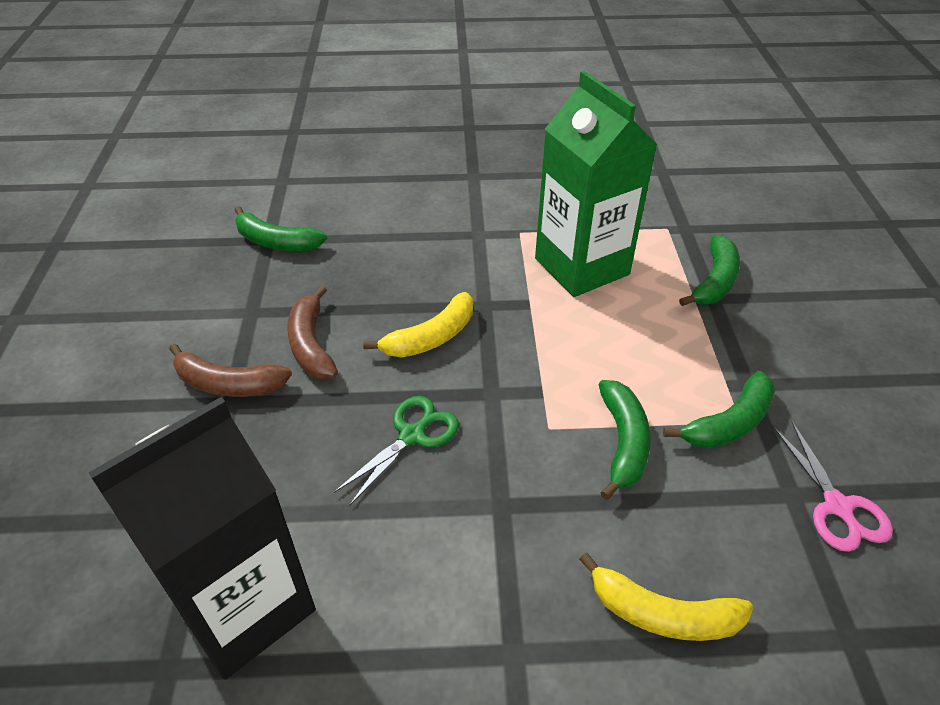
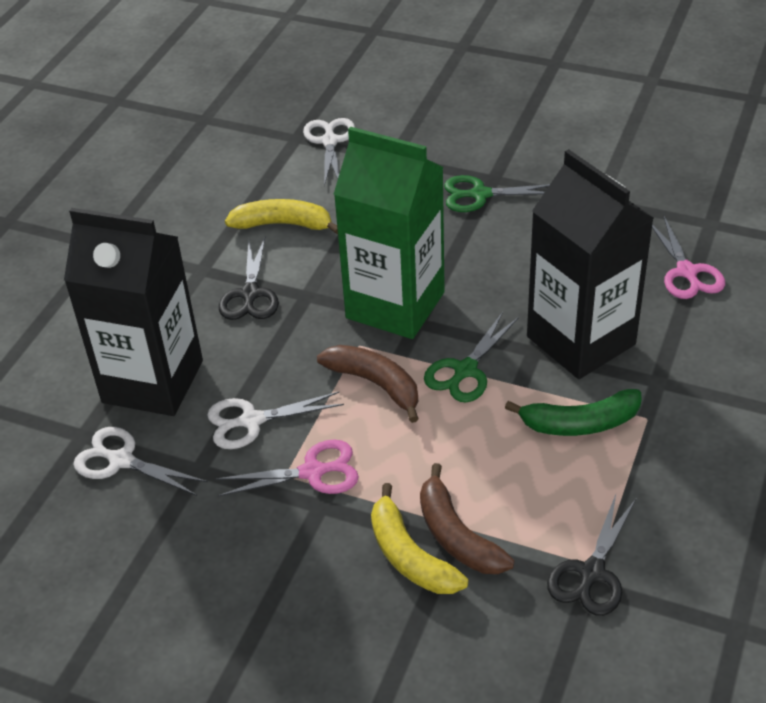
black carton: 1 -> 2
black scissors: 0 -> 2
green banana: 4 -> 1
green scissors: 1 -> 2
pink scissors: 1 -> 2
white scissors: 0 -> 3

